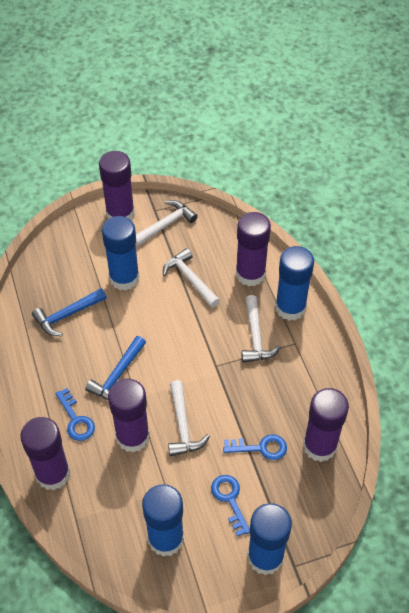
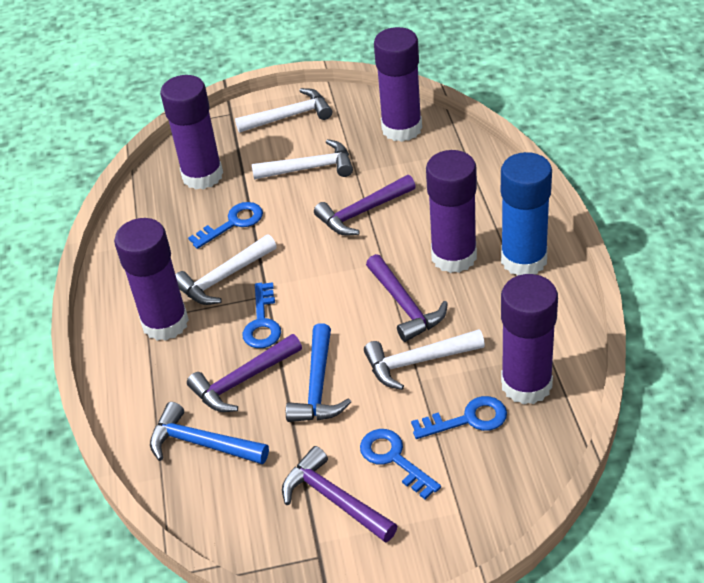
blue glue stick: 4 -> 1
blue key: 3 -> 4
purple hammer: 0 -> 4

